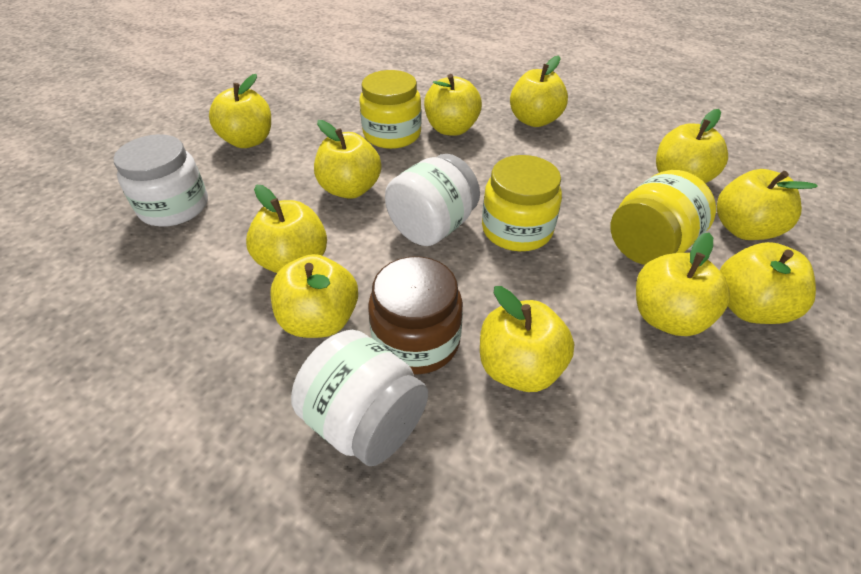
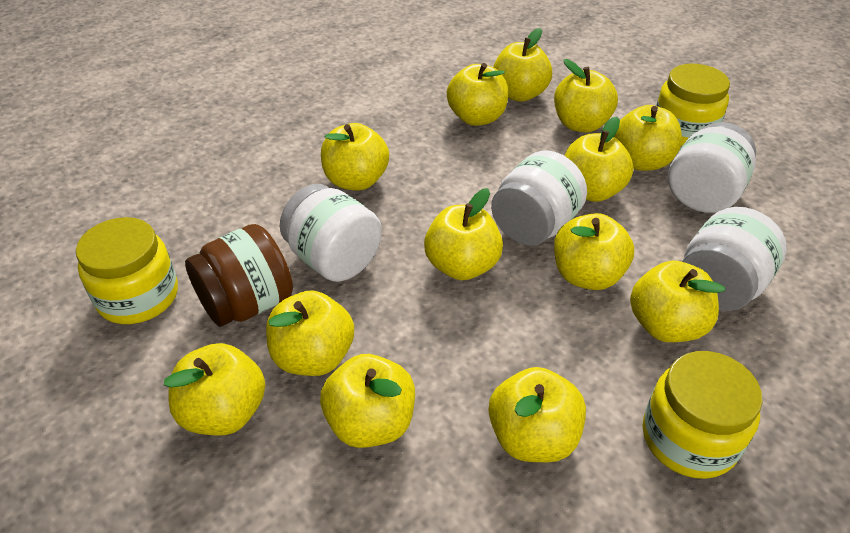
white jar: 3 -> 4
yellow apple: 11 -> 13

